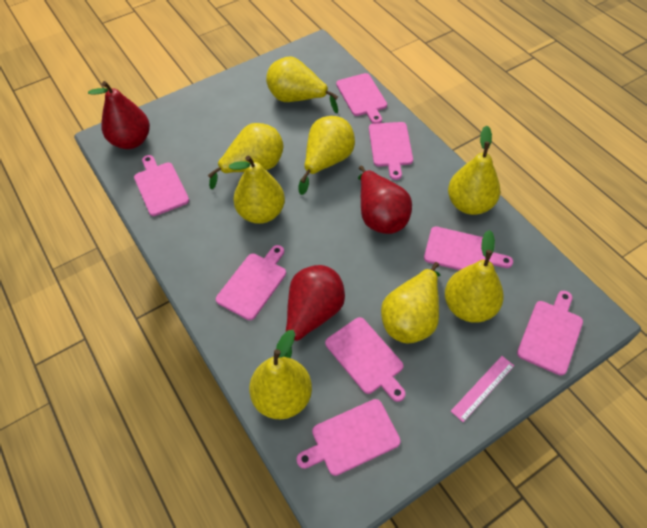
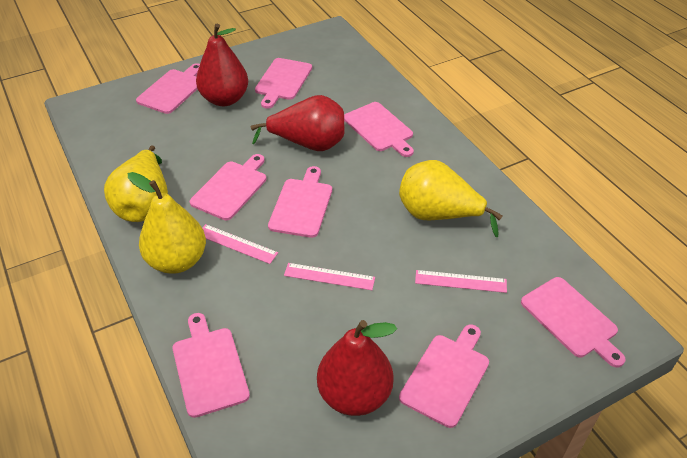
pink ruler: 1 -> 3
yellow pear: 8 -> 3

